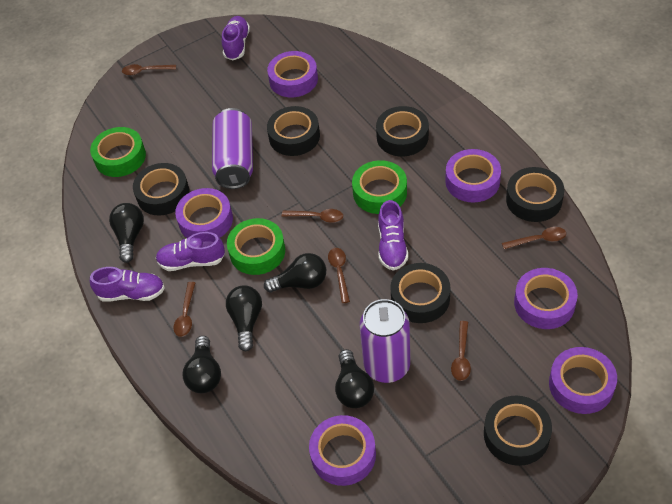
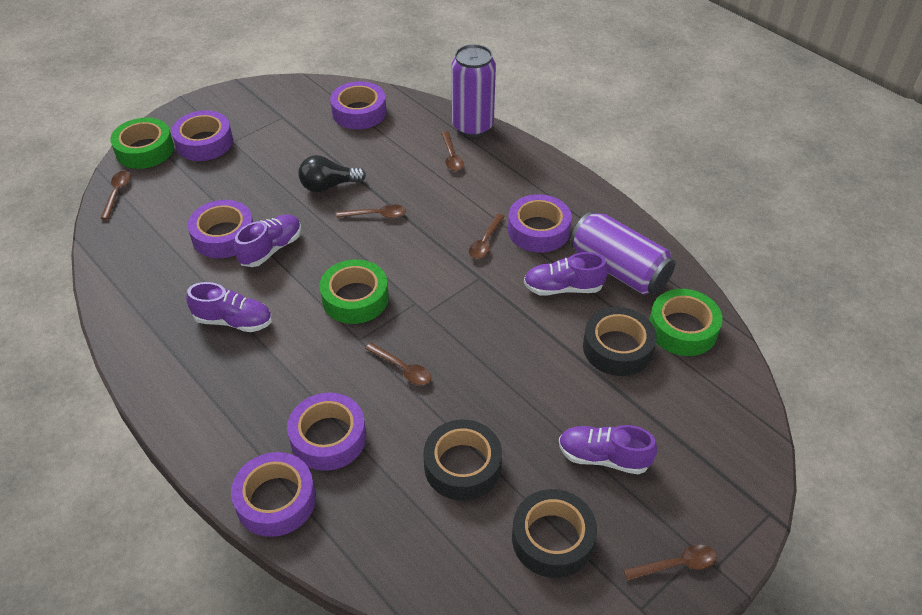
black light bulb: 5 -> 1
black tape: 6 -> 3

